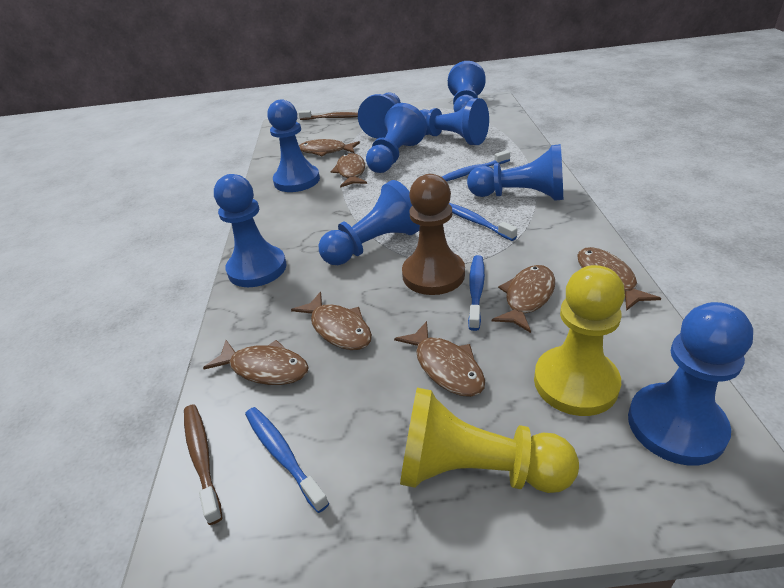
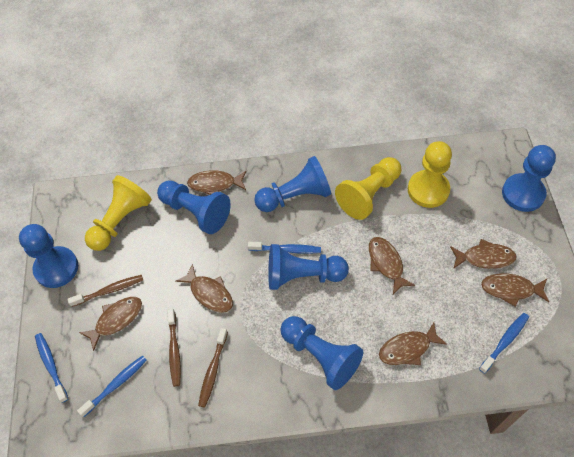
blue pawn: 9 -> 6
brown pawn: 1 -> 0
brown toothbrush: 2 -> 3
yellow pawn: 2 -> 3

